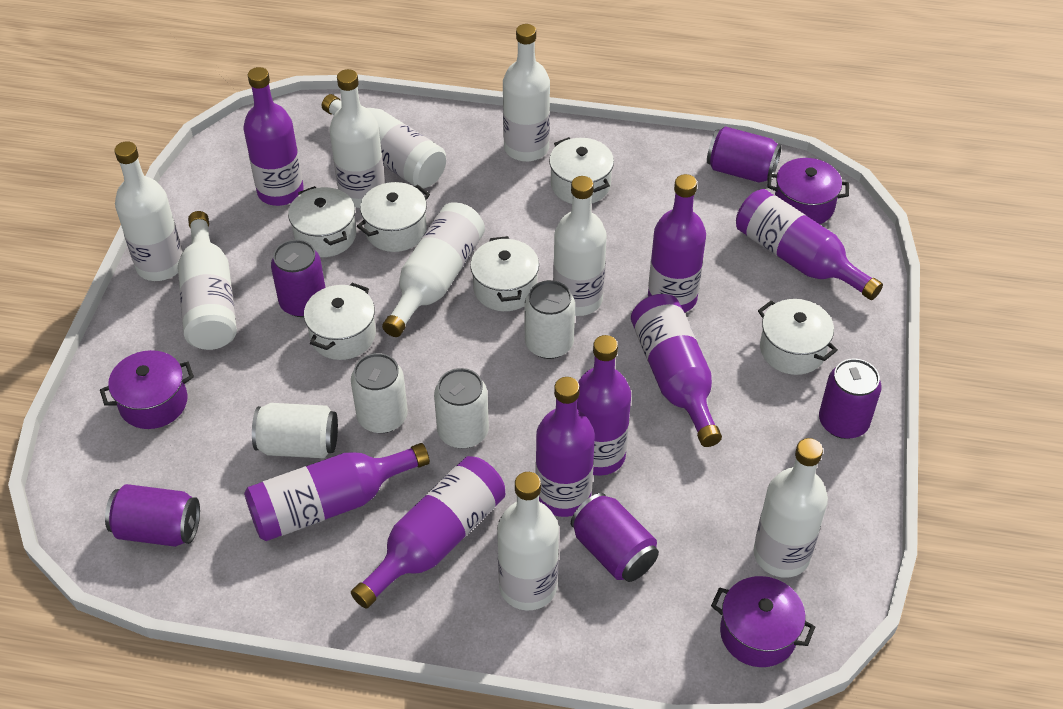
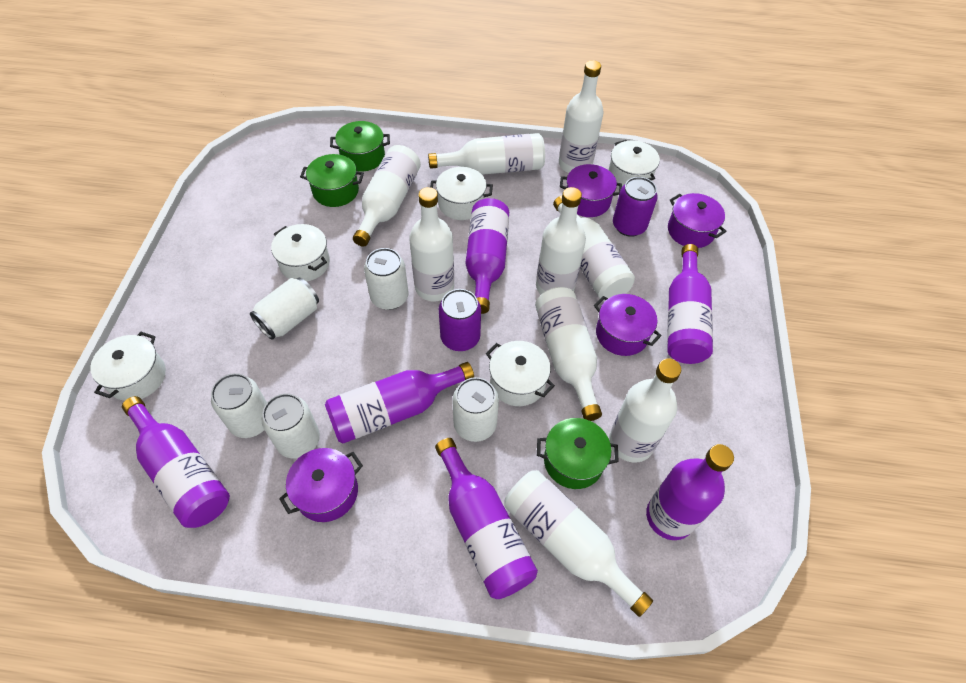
green pot: 0 -> 3
purple bottle: 8 -> 6
purple can: 5 -> 2
purple pot: 3 -> 4
white can: 4 -> 5
white pot: 6 -> 5

